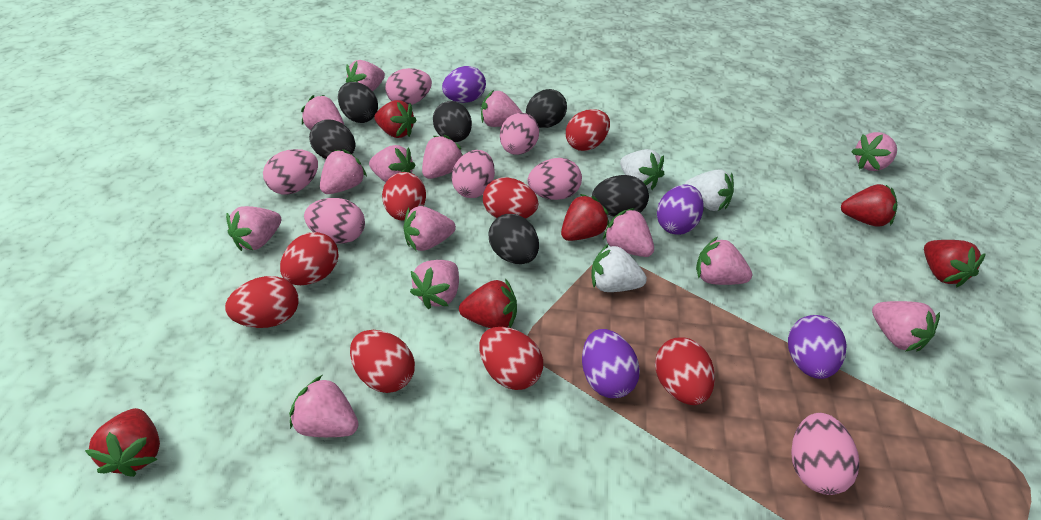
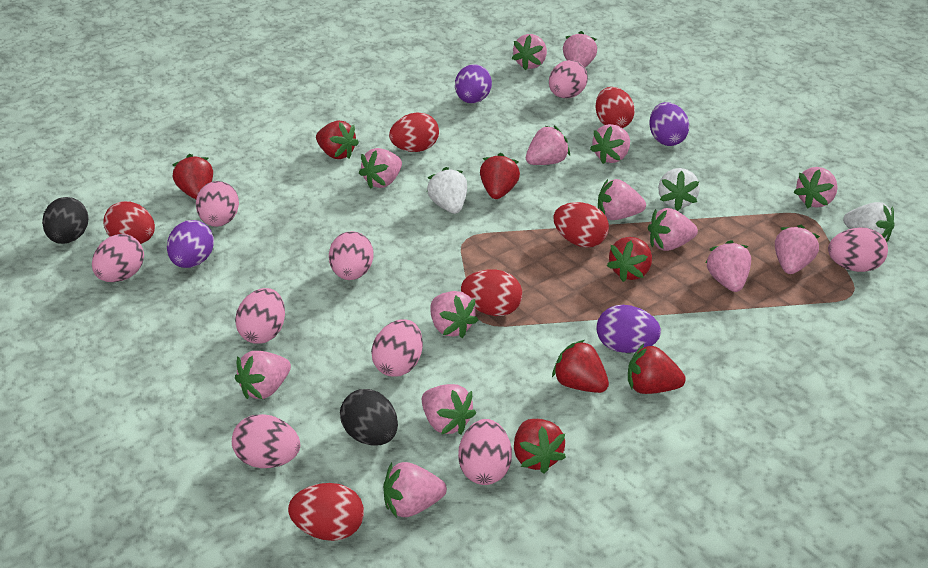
black egg: 6 -> 2
pink egg: 7 -> 9
red egg: 8 -> 6
red strawberry: 6 -> 7

